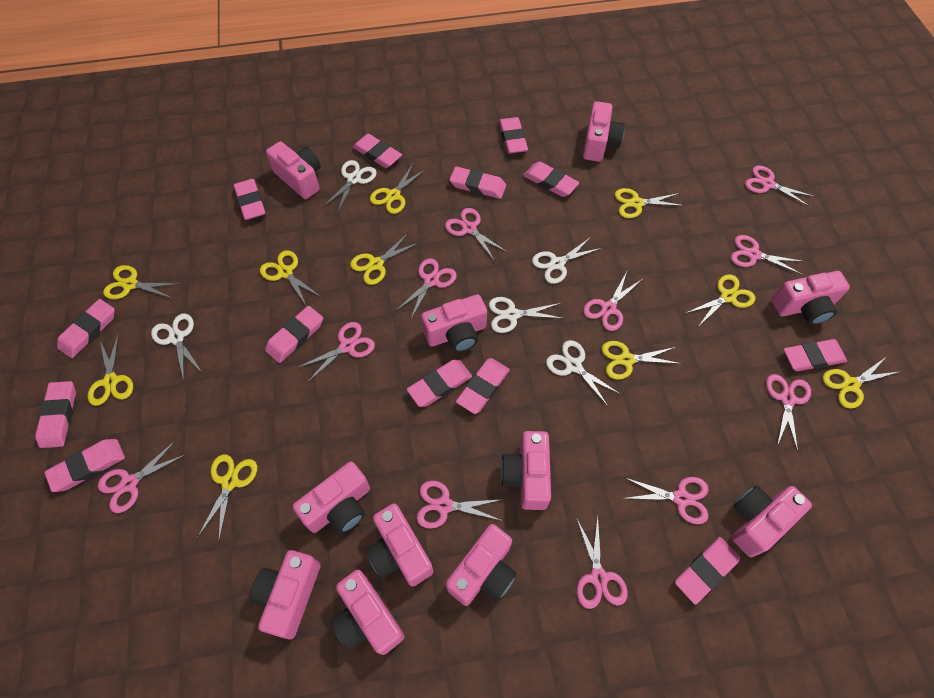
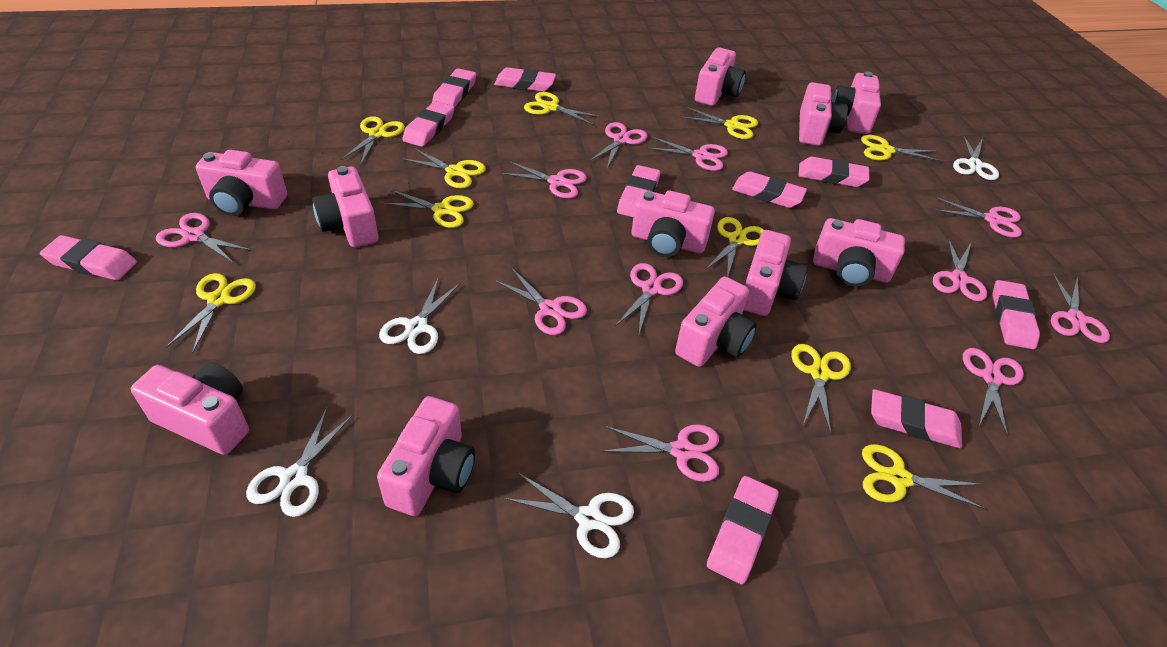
pink eraser: 13 -> 10
white scissors: 5 -> 4

